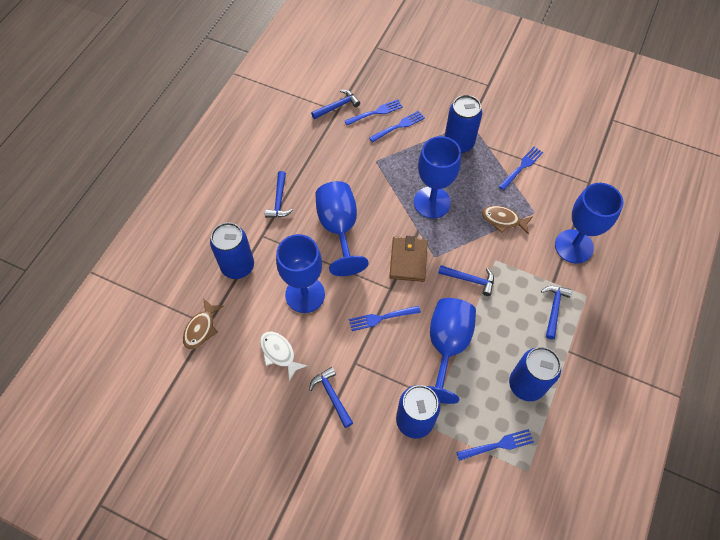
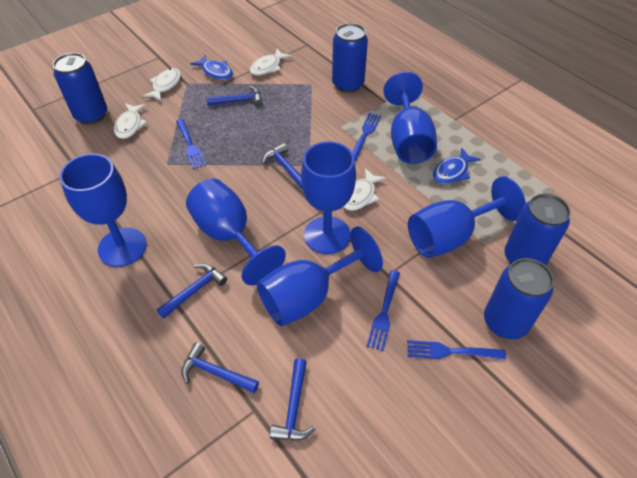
blue fish: 0 -> 2
blue fork: 5 -> 4
blue goblet: 5 -> 6
brown fish: 2 -> 0
brown wallet: 1 -> 0
white fish: 1 -> 4

